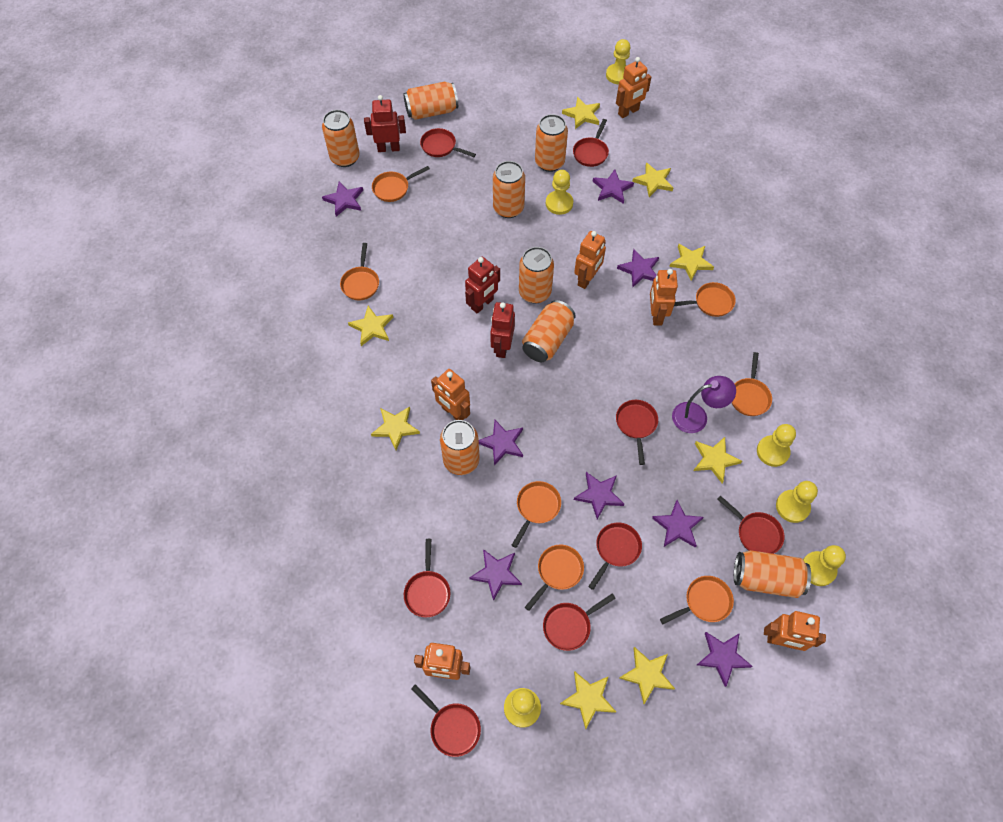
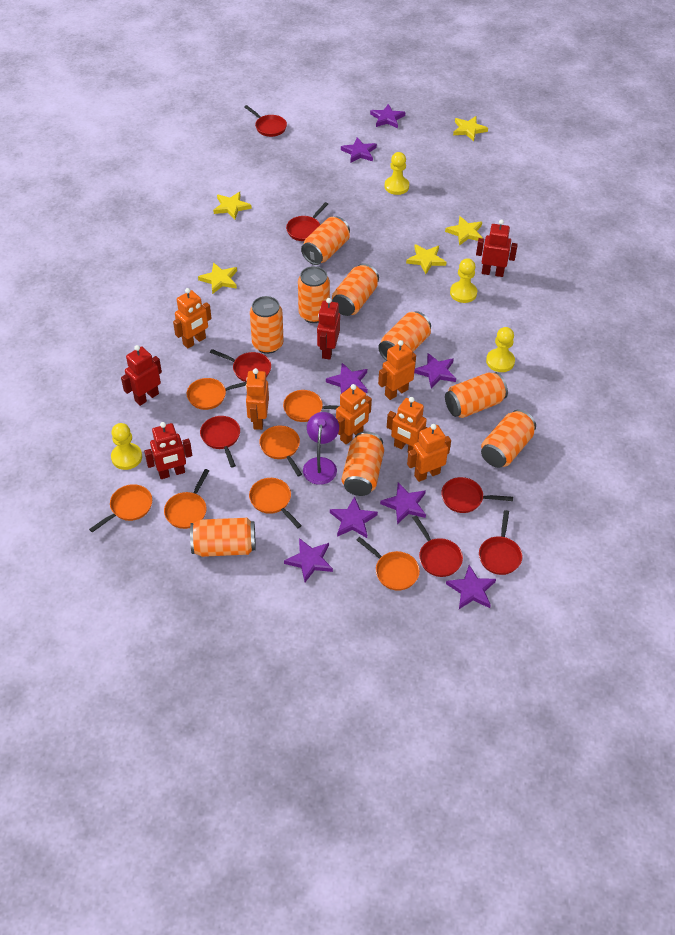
orange can: 8 -> 9
red pan: 8 -> 7
red robot: 3 -> 4
yellow pawn: 6 -> 4
yellow star: 8 -> 5

